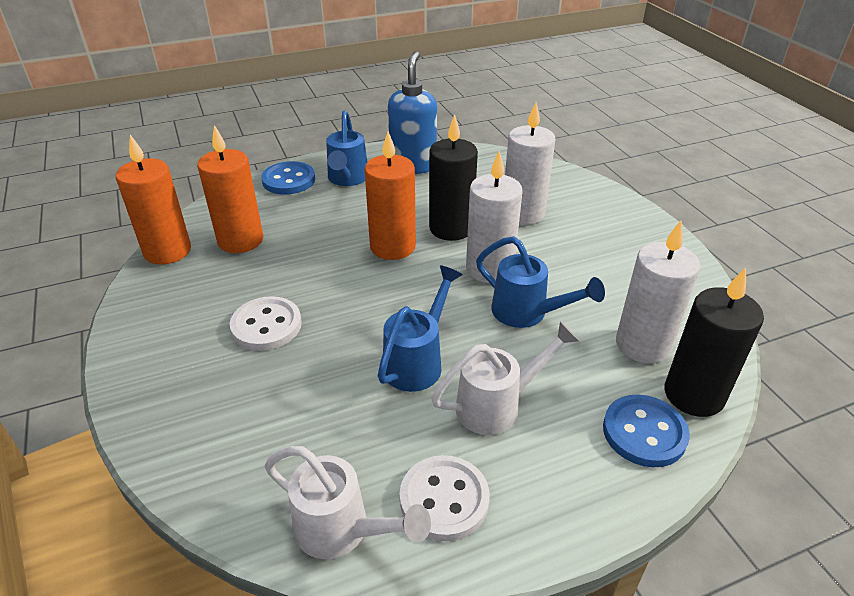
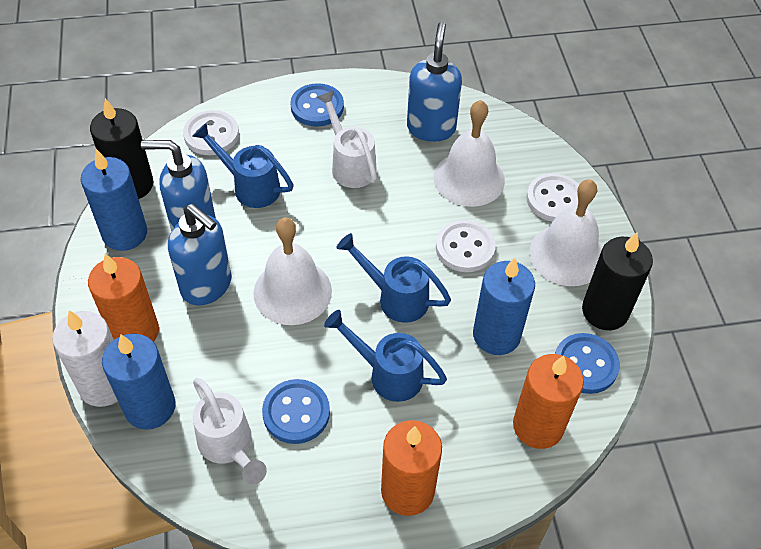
blue button: 2 -> 3
blue candle: 0 -> 3
blue soap dispenser: 1 -> 3
white bell: 0 -> 3
white button: 2 -> 3
white candle: 3 -> 1

